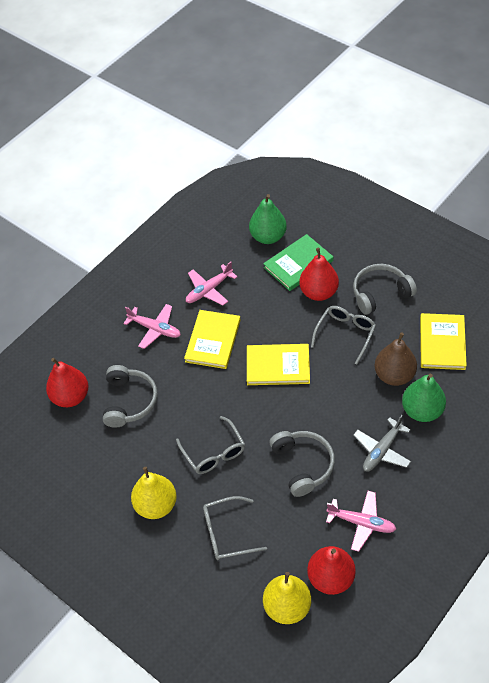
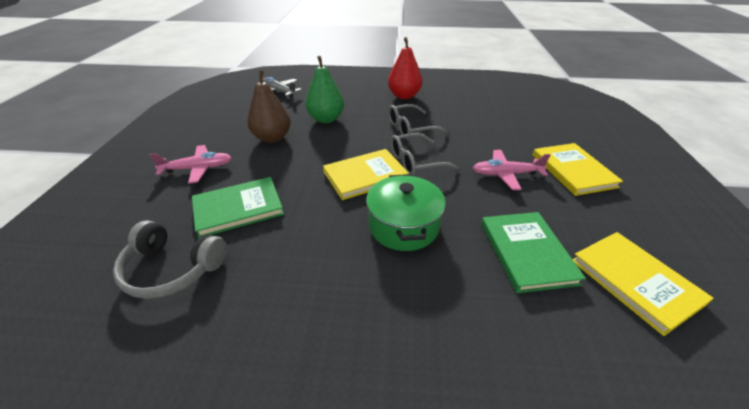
green book: 1 -> 2
green pear: 2 -> 1
green pot: 0 -> 1
grey glasses: 3 -> 2
grey headphones: 3 -> 1
pink plane: 3 -> 2
red pear: 3 -> 1
yellow pear: 2 -> 0

